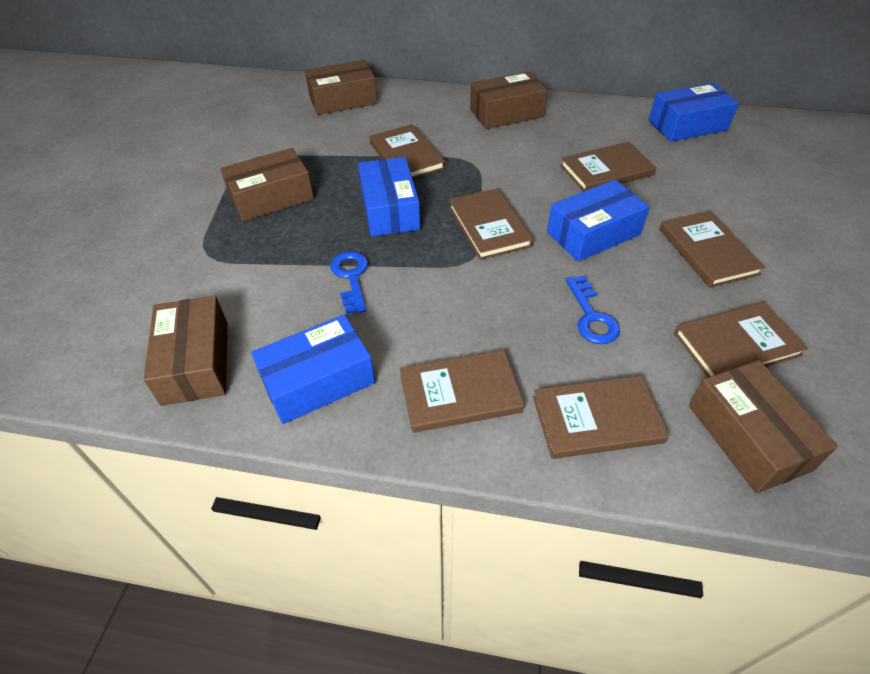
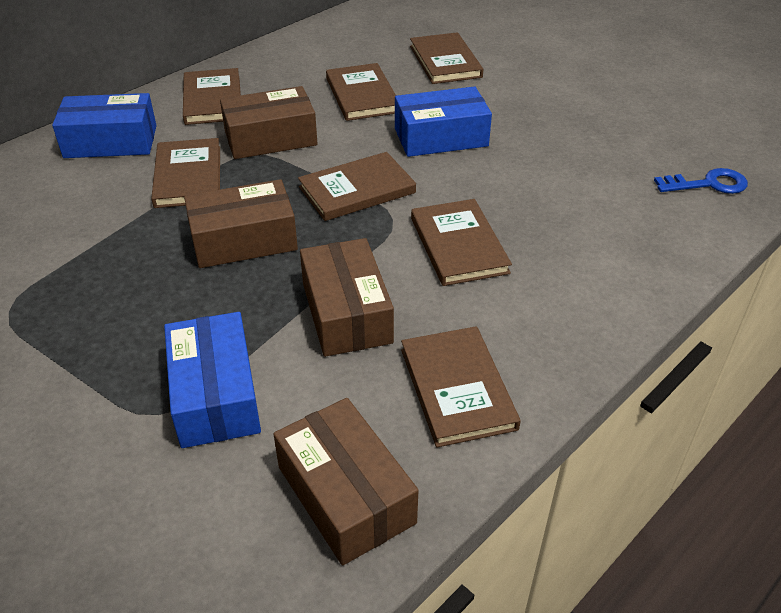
blue box: 4 -> 3
blue key: 2 -> 1
brown box: 5 -> 4

